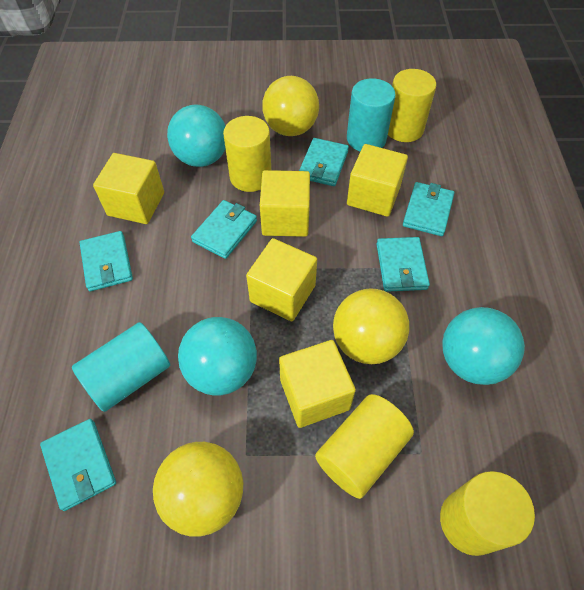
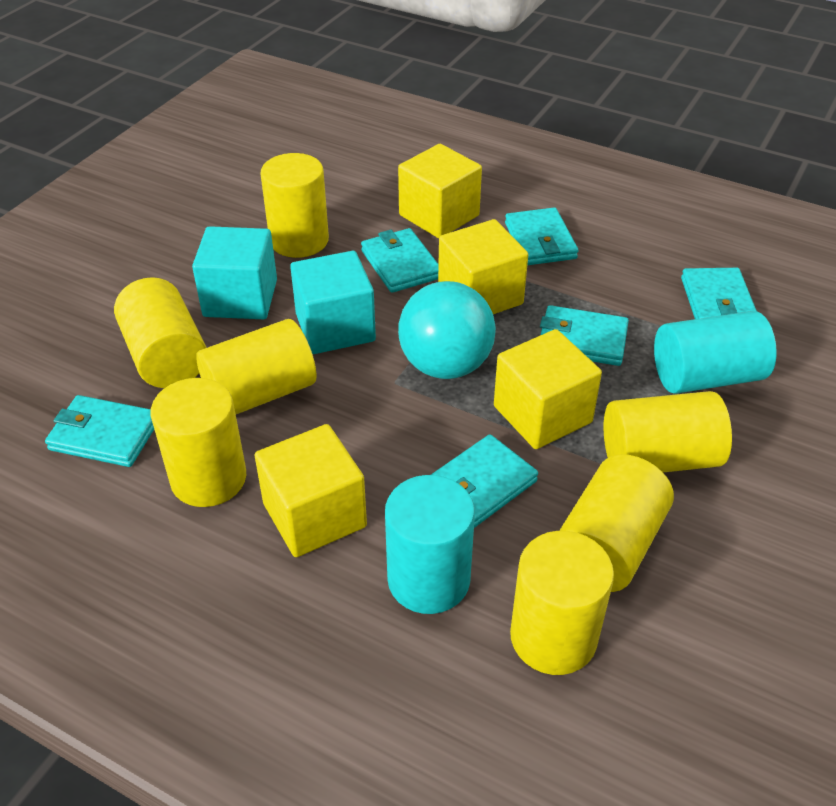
turquoise ball: 3 -> 1
turquoise cube: 0 -> 2
yellow ball: 3 -> 0
yellow cube: 5 -> 4
yellow cylinder: 4 -> 7

